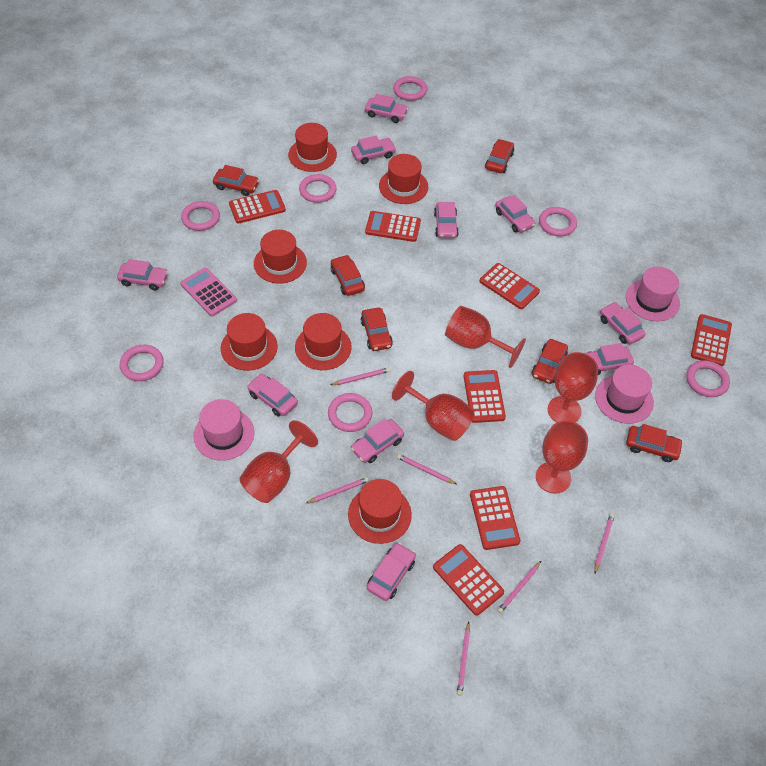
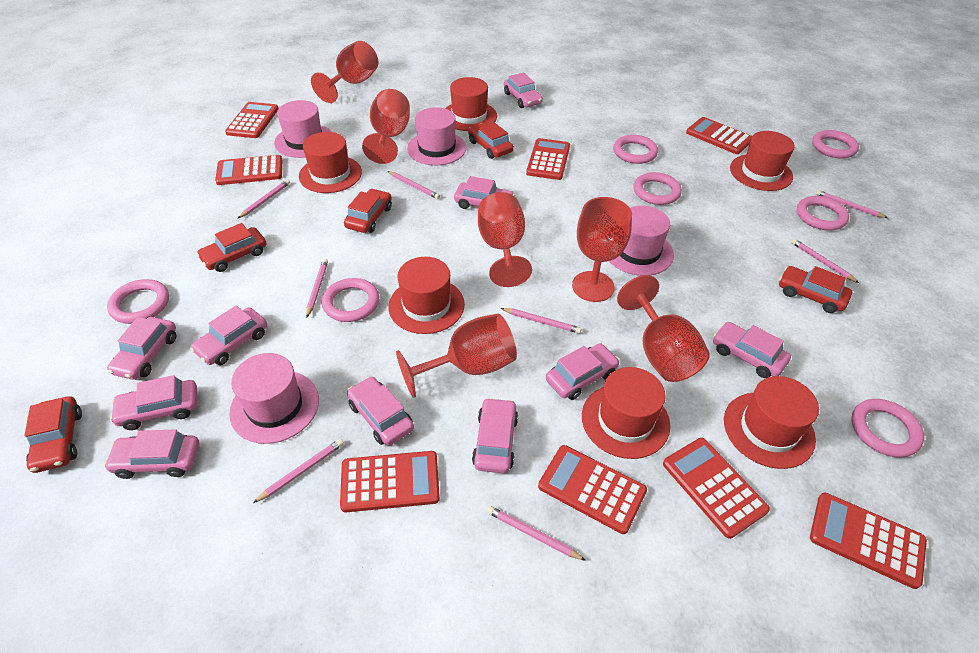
pink calculator: 1 -> 0
pink hat: 3 -> 4
pink pencil: 6 -> 8
red calculator: 7 -> 8
red car: 6 -> 5
red goblet: 5 -> 6

